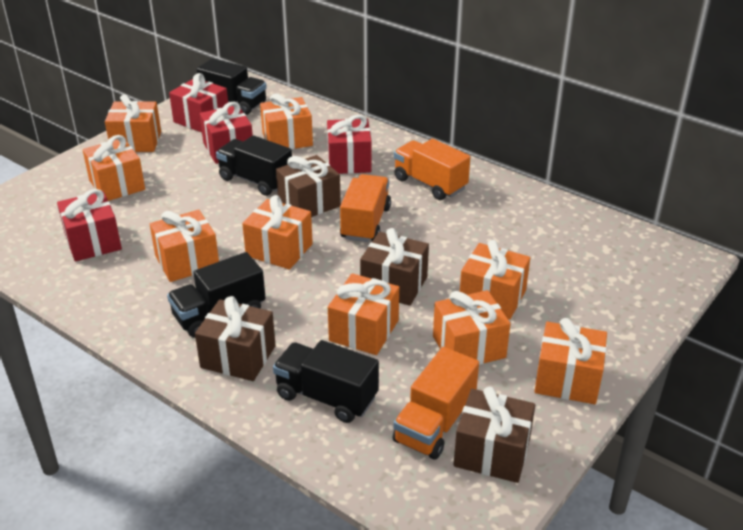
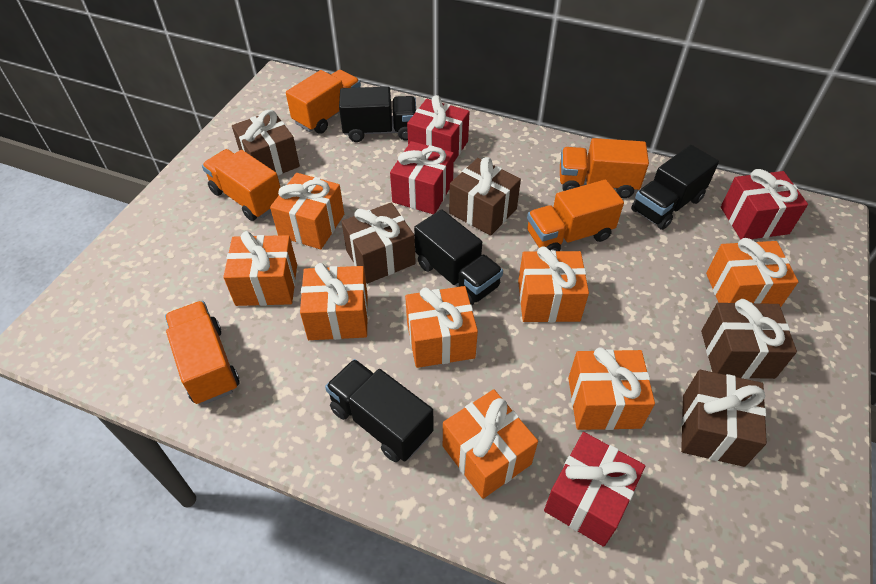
brown gift: 4 -> 5
orange gift: 9 -> 8
orange truck: 3 -> 5

